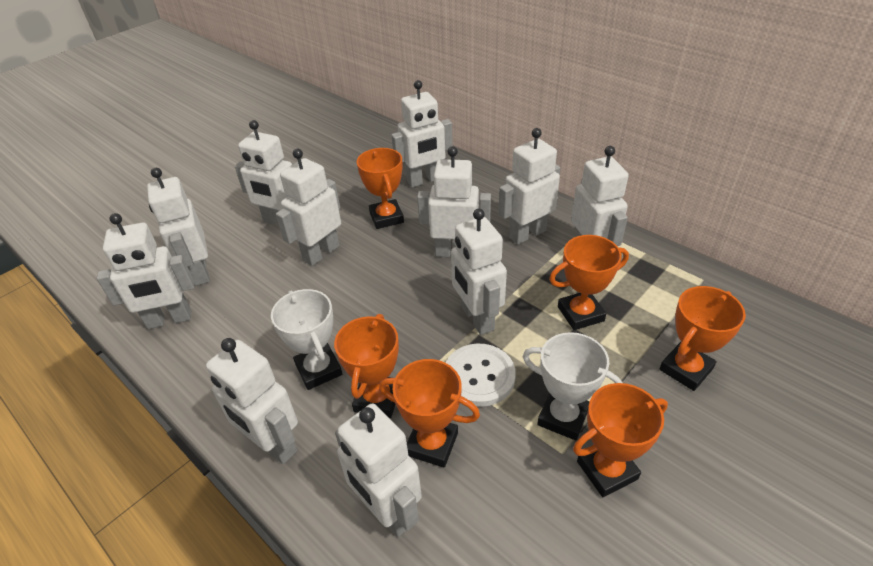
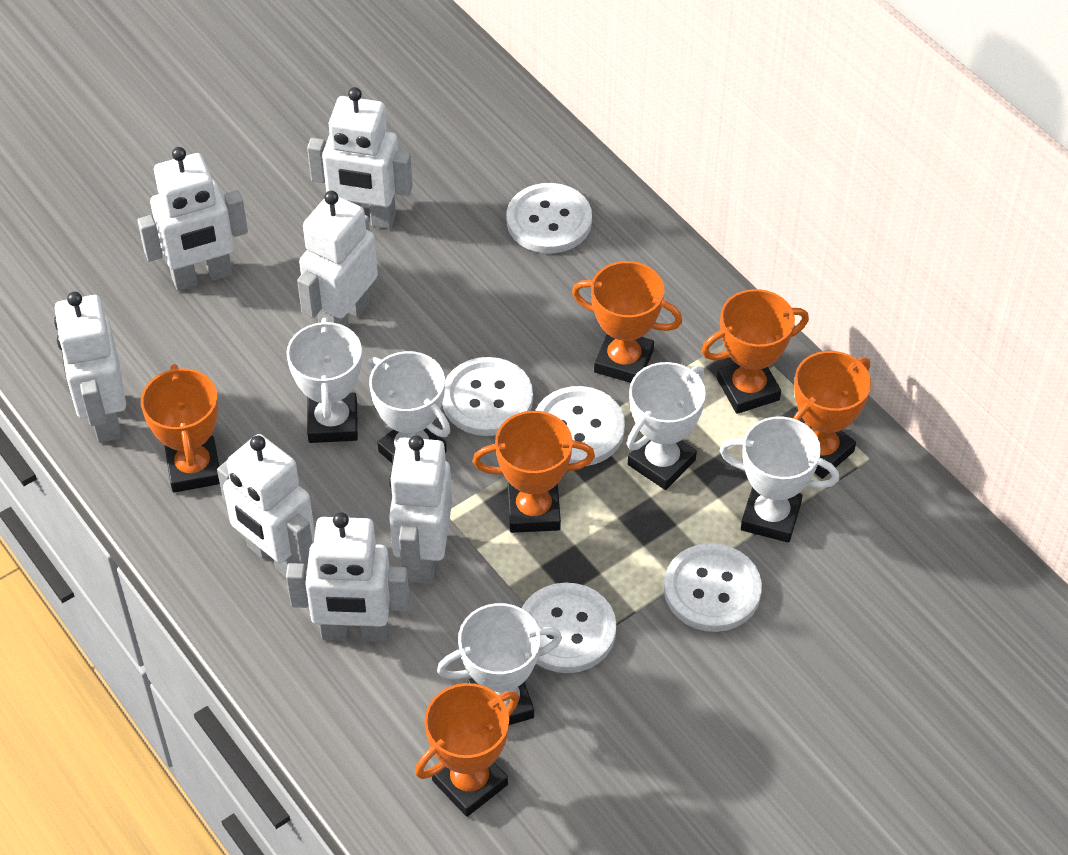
white button: 1 -> 5
white robot: 11 -> 7
white trophy: 2 -> 5

